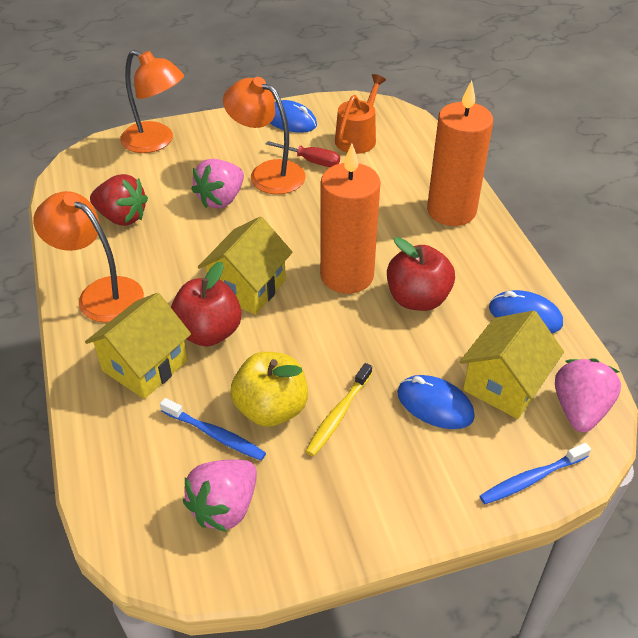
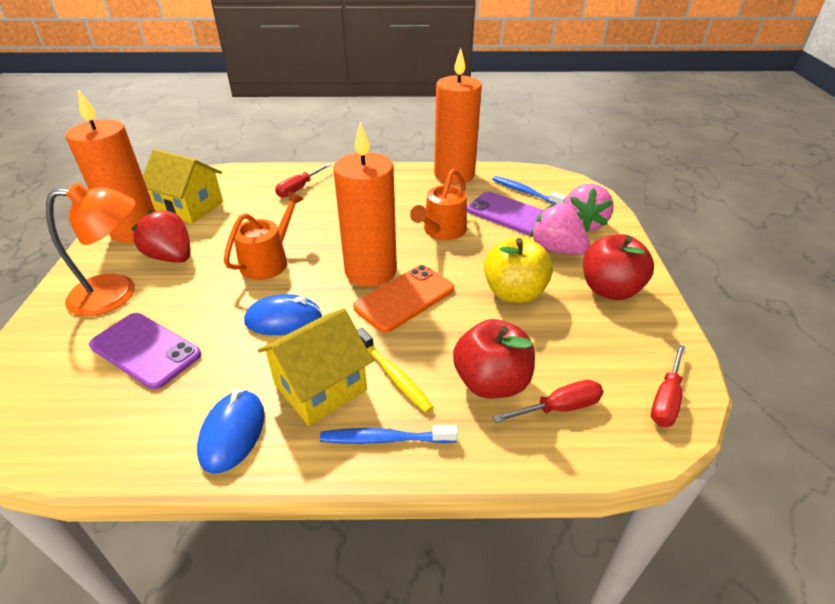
blue mouse: 3 -> 2
orange candle: 2 -> 3
orange lamp: 3 -> 1
orange phone: 0 -> 1
orange watering can: 1 -> 2
pink strawberry: 3 -> 2
purple phone: 0 -> 2
red screwdriver: 1 -> 3
yellow house: 3 -> 2

